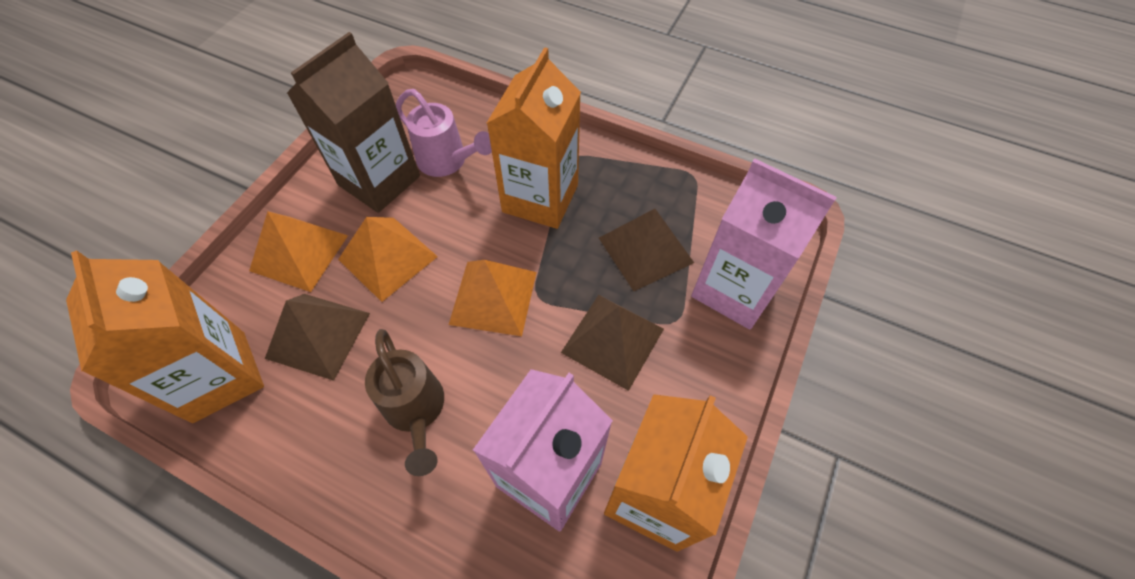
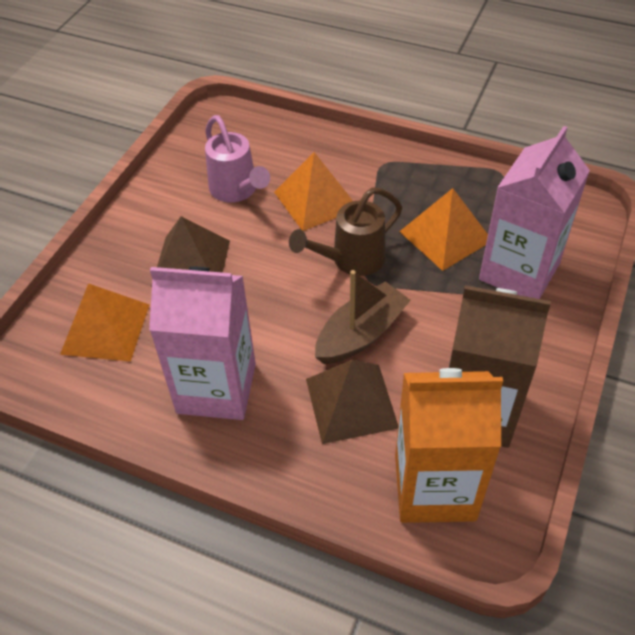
brown boat: 0 -> 1
brown pyramid: 3 -> 2
orange carton: 3 -> 1

